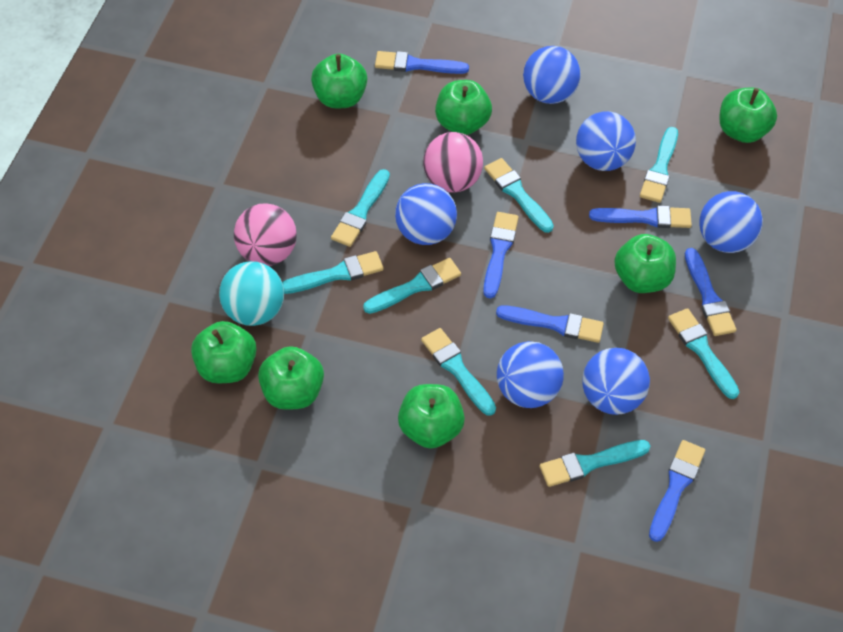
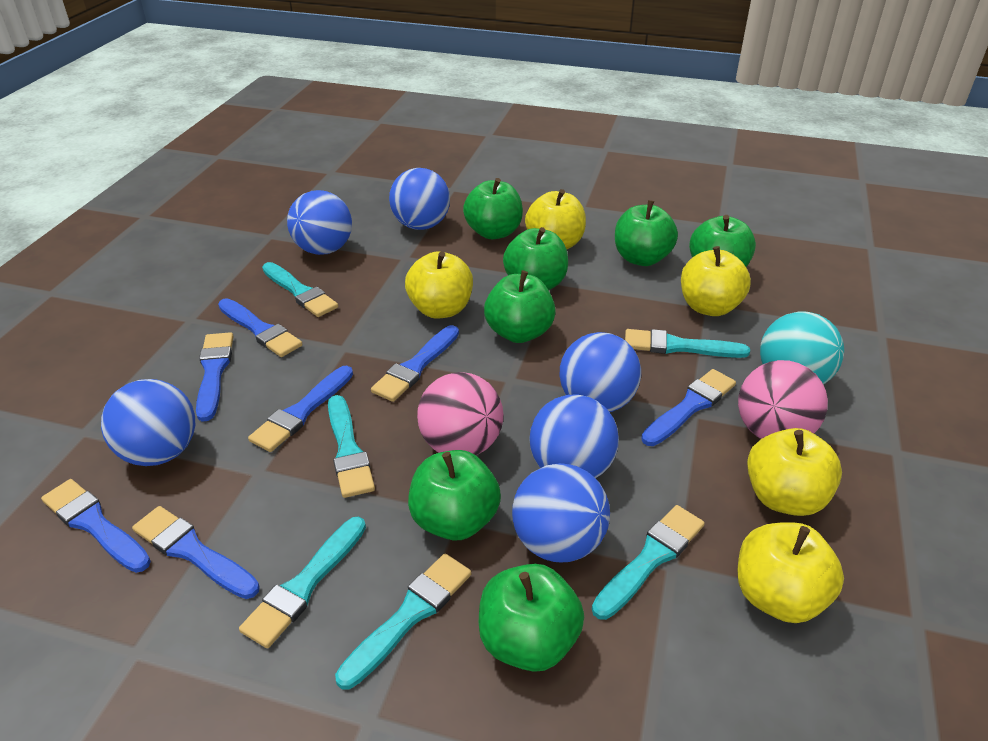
blue brush: 6 -> 7
turquoise brush: 8 -> 6
yellow apple: 0 -> 5

